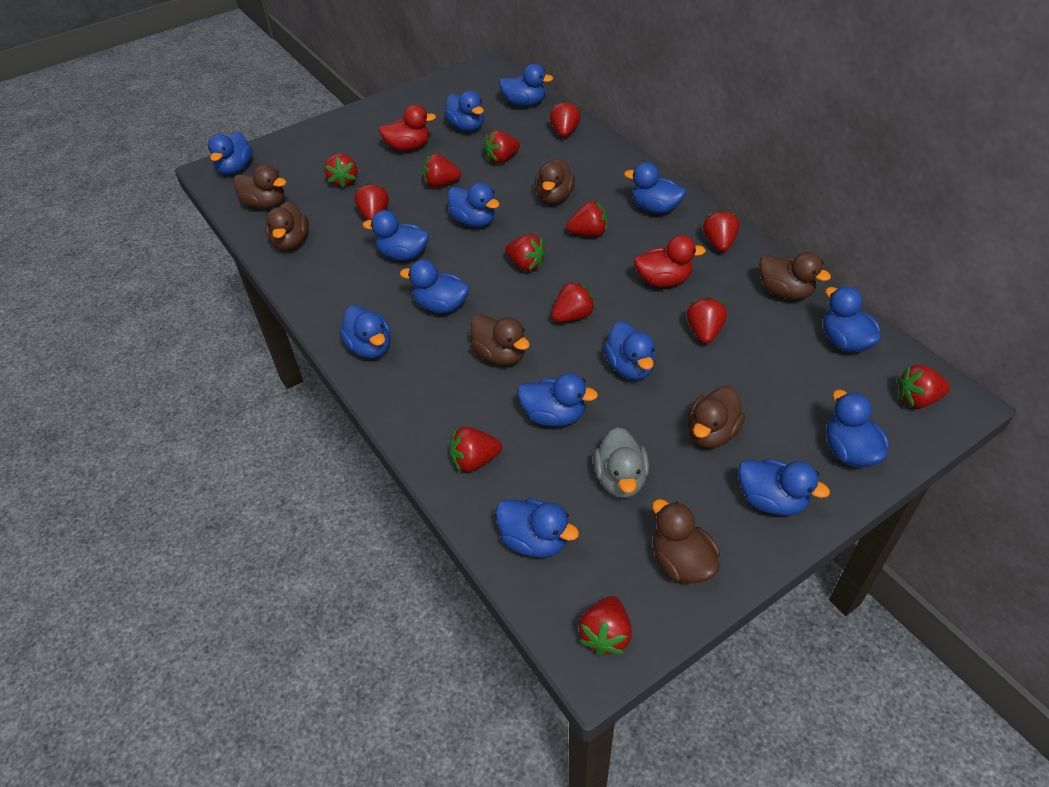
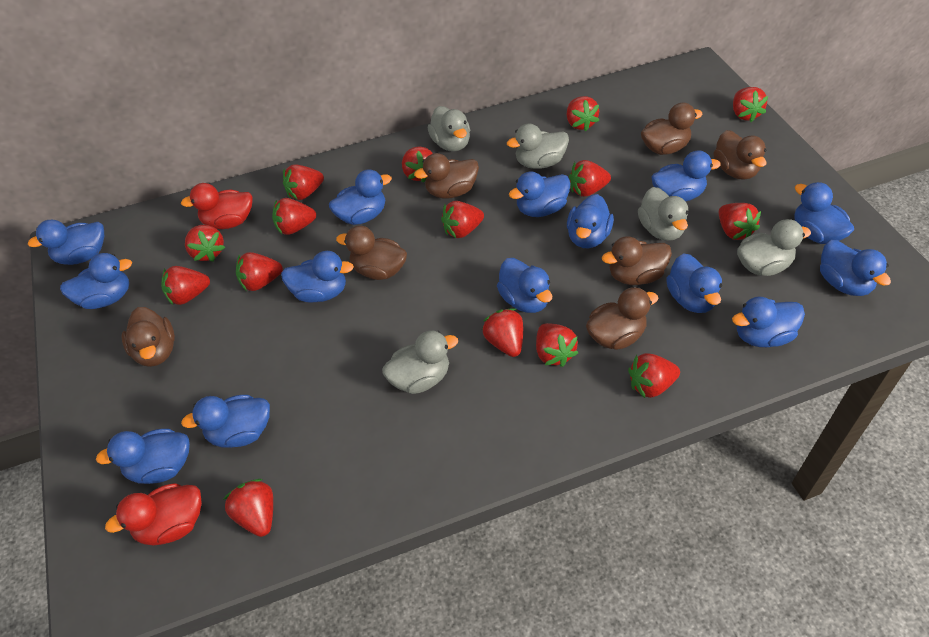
grey duck: 1 -> 5
red strawberry: 13 -> 15

